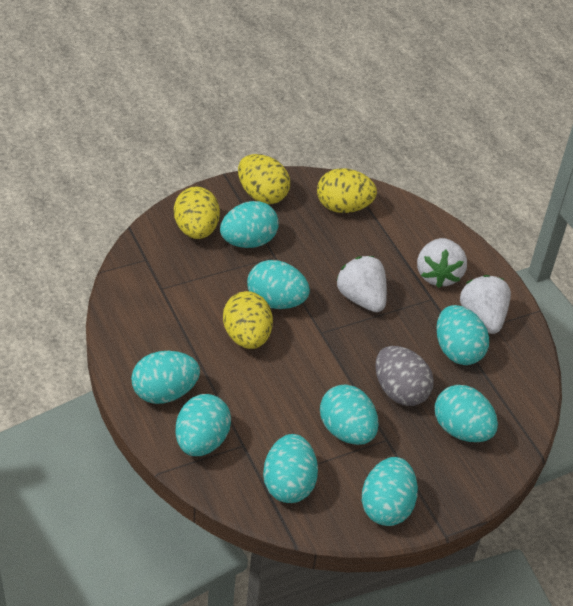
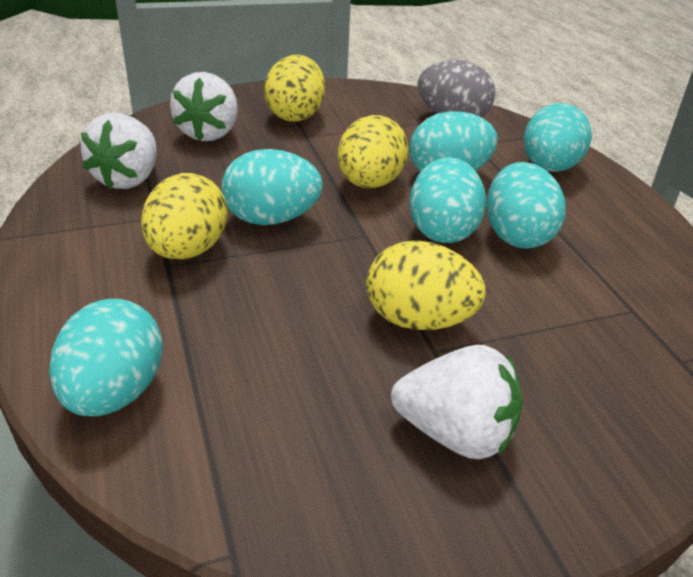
turquoise egg: 9 -> 6

